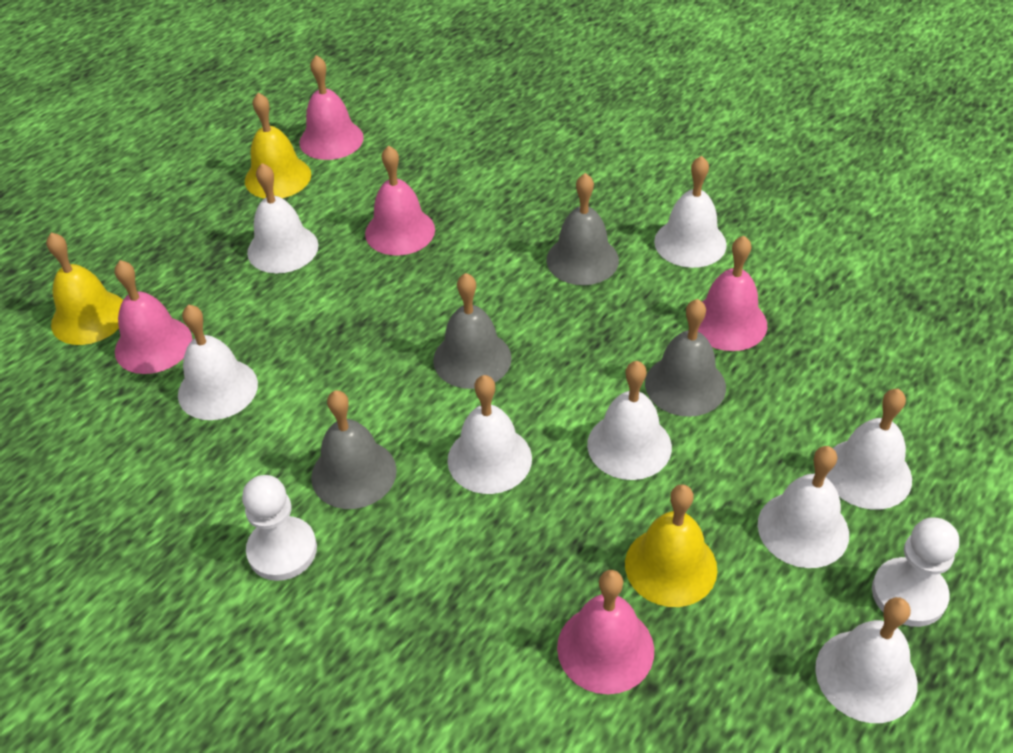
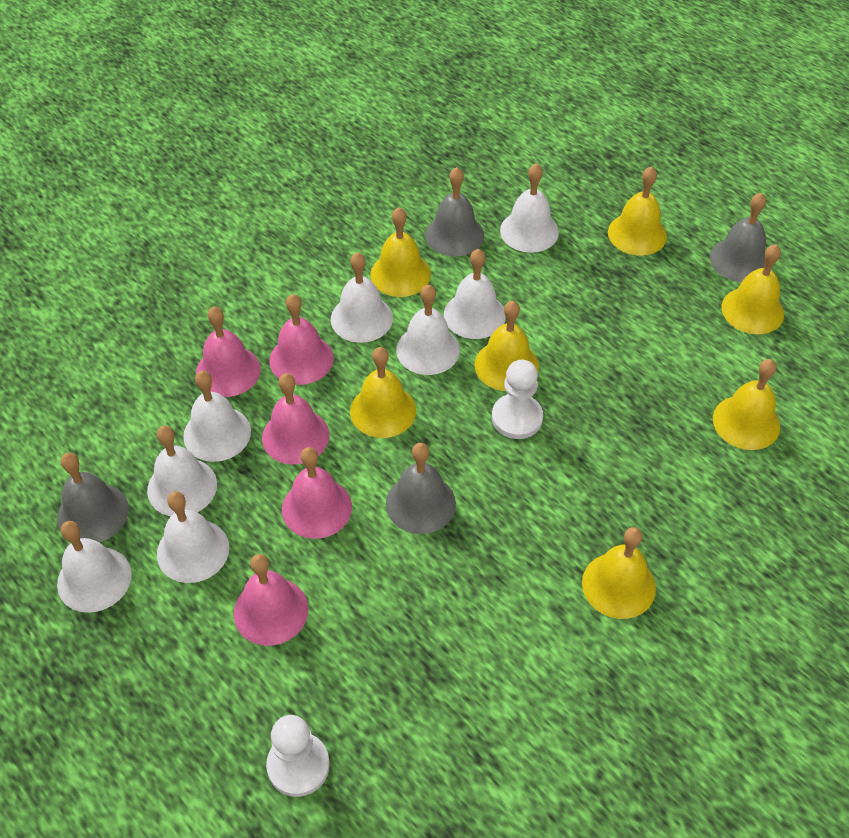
yellow bell: 3 -> 7

